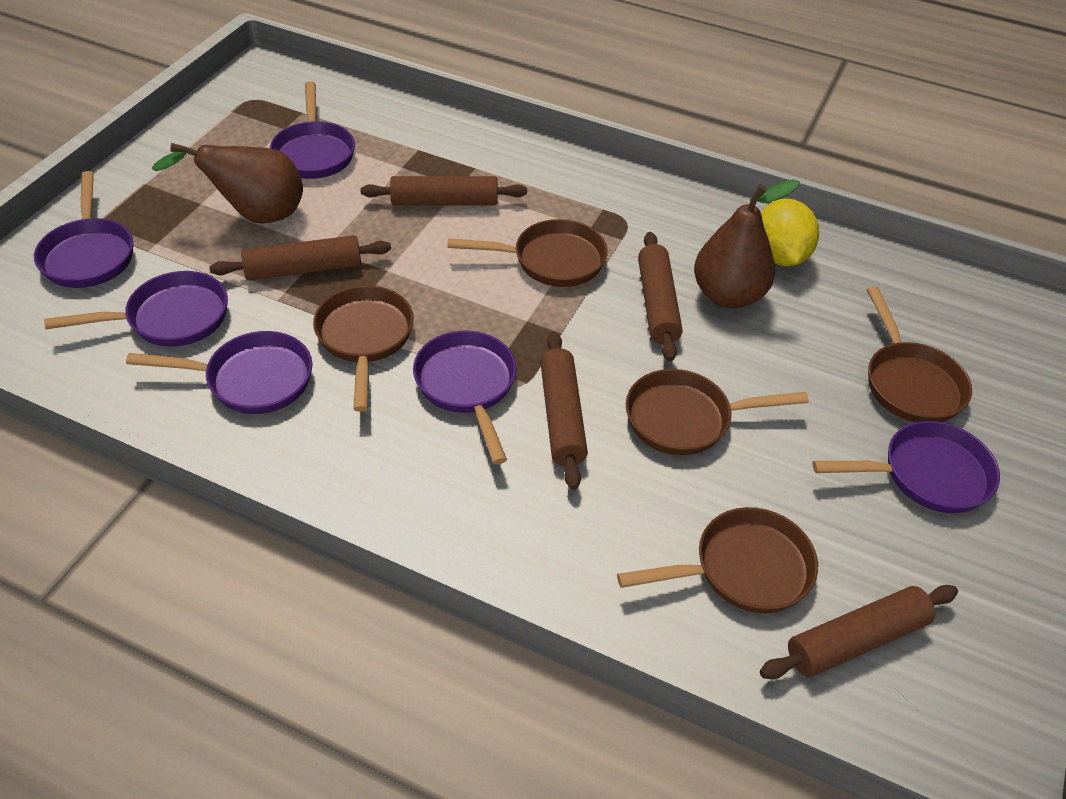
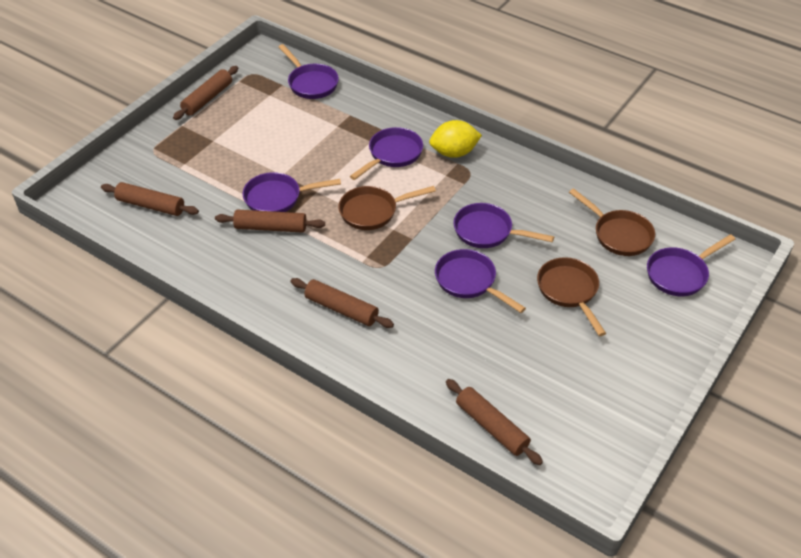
brown pan: 5 -> 3
brown pear: 2 -> 0

